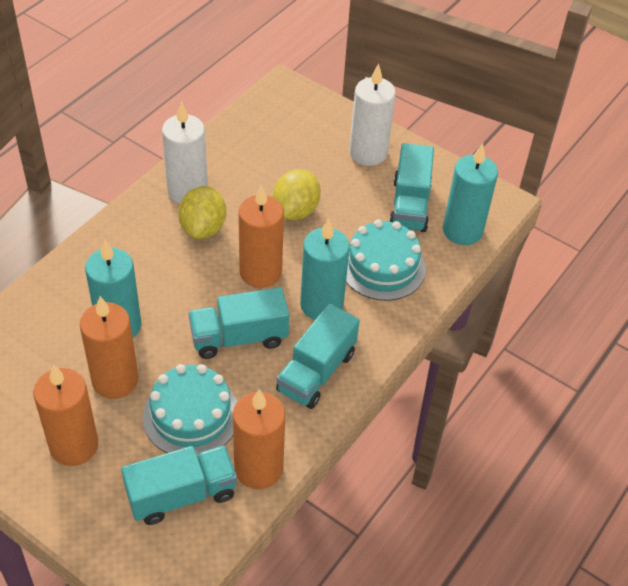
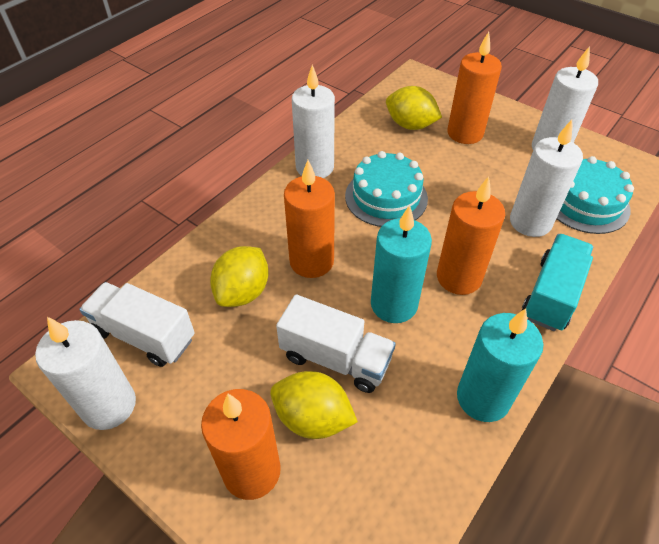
turquoise candle: 3 -> 2
turquoise truck: 4 -> 1
white candle: 2 -> 4
white truck: 0 -> 2
yellow lemon: 2 -> 3

